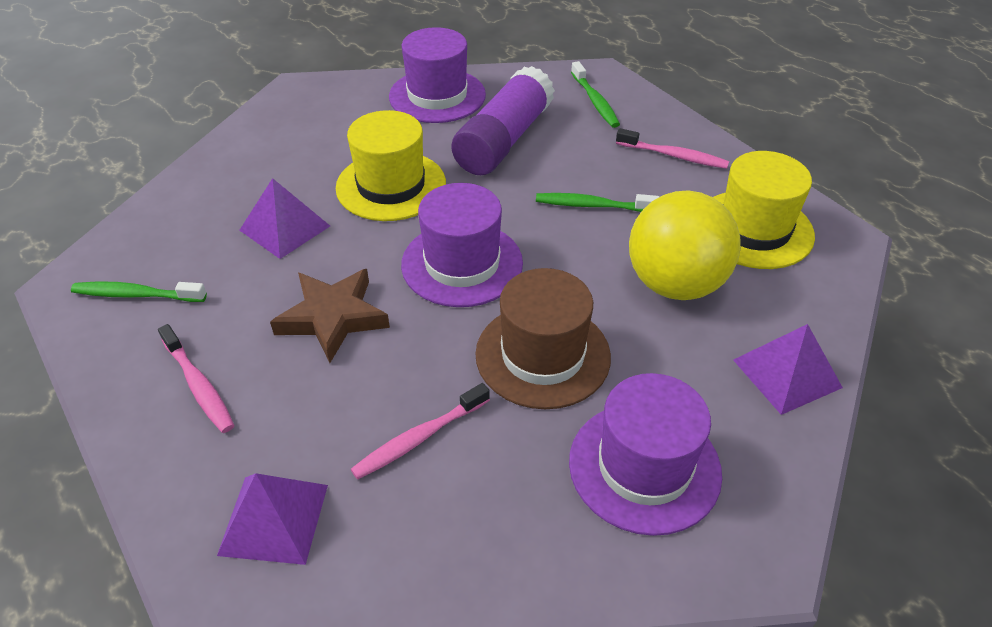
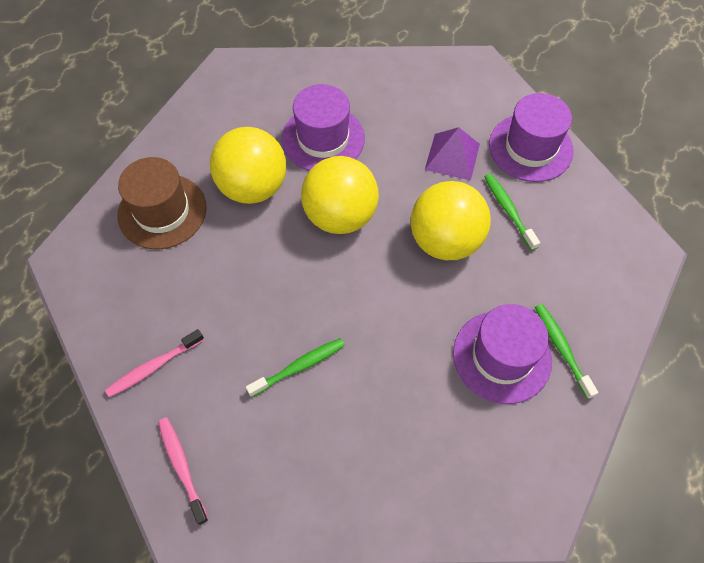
brown star: 1 -> 0
pink toothbrush: 3 -> 2
purple glue stick: 1 -> 0
purple pyramid: 3 -> 1
yellow ball: 1 -> 3
yellow hat: 2 -> 0

